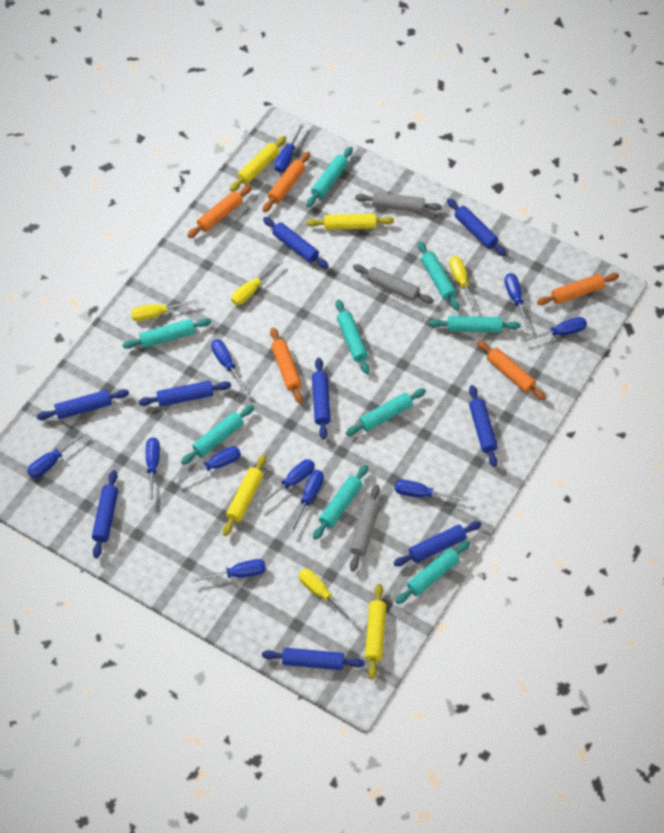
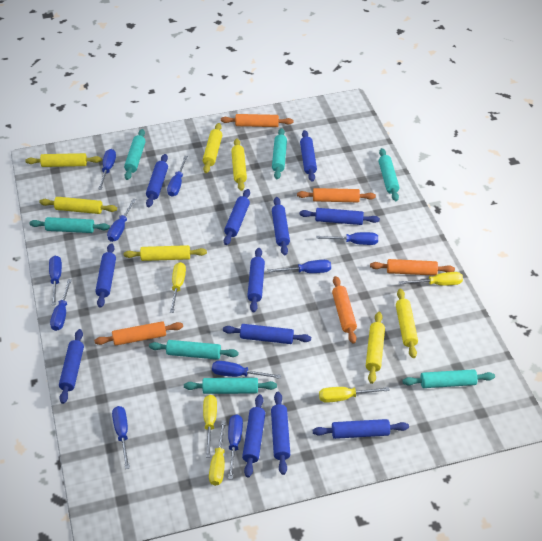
blue rolling pin: 9 -> 12
blue screwdriver: 11 -> 10
grey rolling pin: 3 -> 0
turquoise rolling pin: 9 -> 7
yellow rolling pin: 4 -> 7
yellow screwdriver: 4 -> 5

